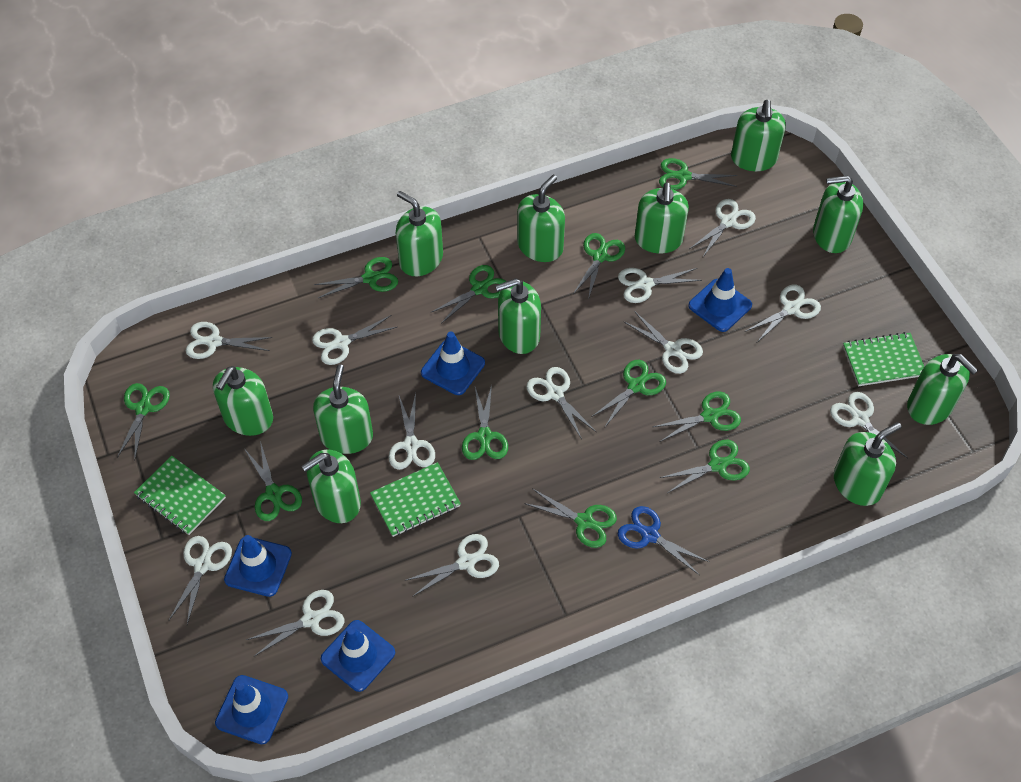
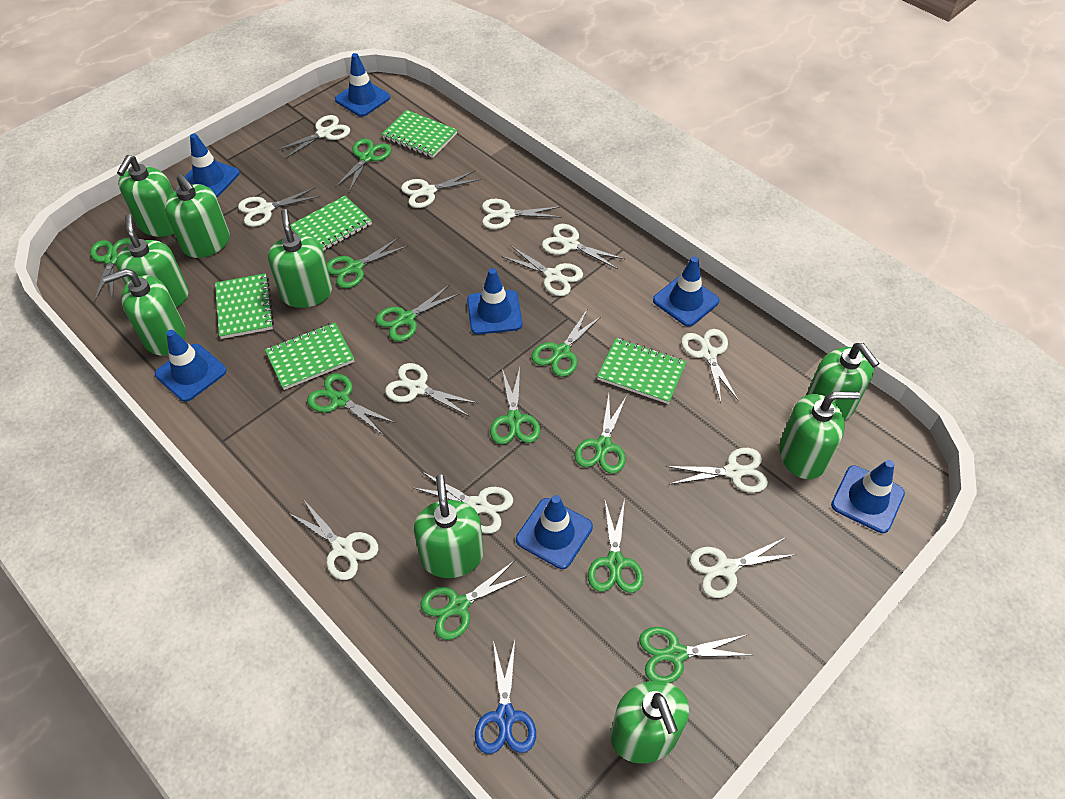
blue traffic cone: 5 -> 7
green notebook: 3 -> 5
green soap dispenser: 11 -> 9

